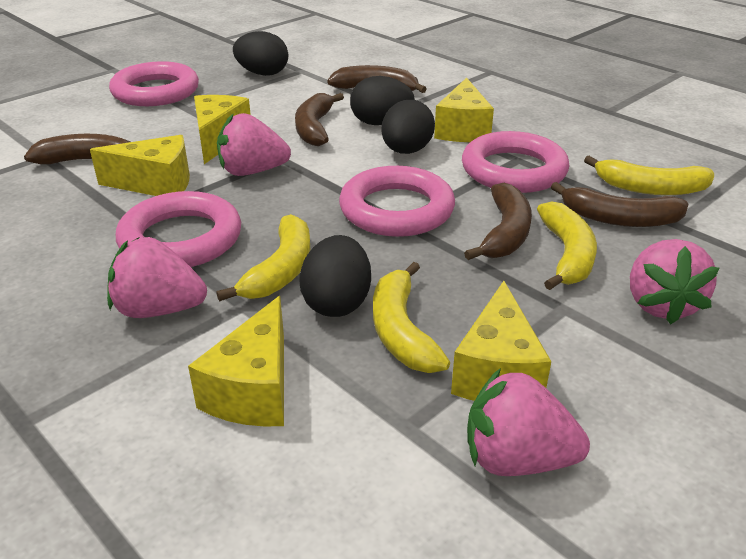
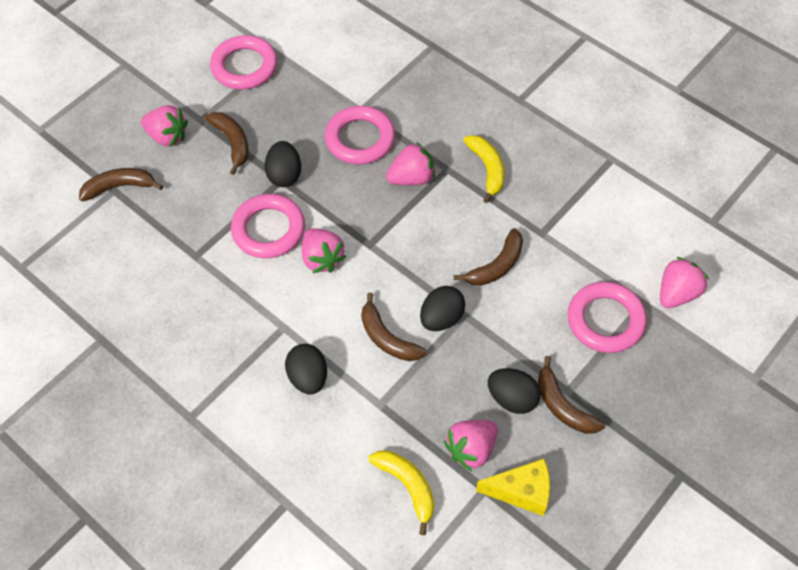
pink strawberry: 4 -> 5
yellow banana: 4 -> 2
yellow cheese: 5 -> 1

